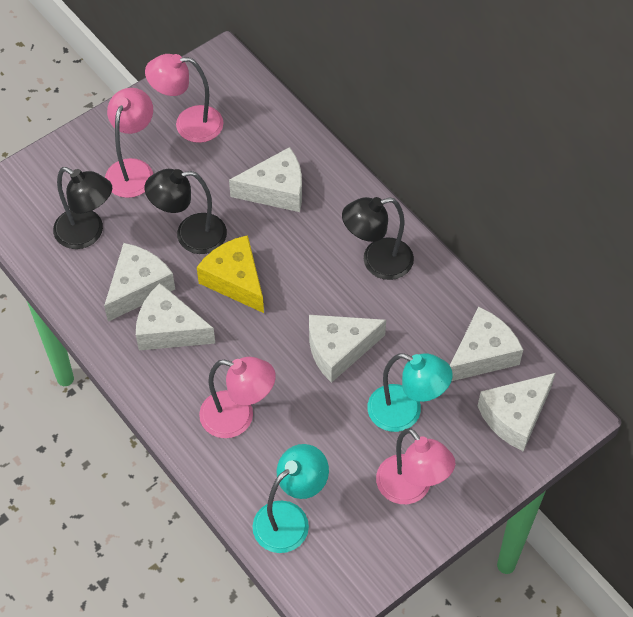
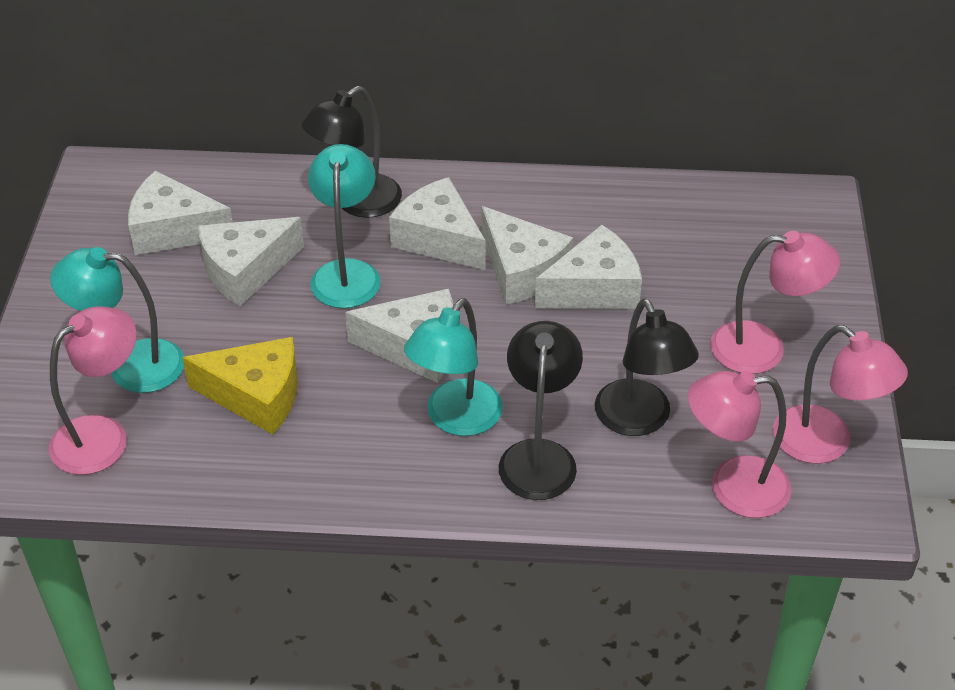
turquoise lamp: 2 -> 3

